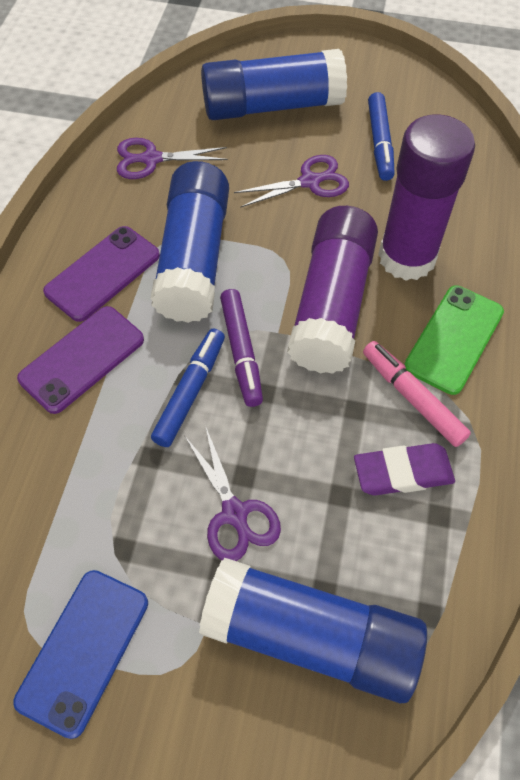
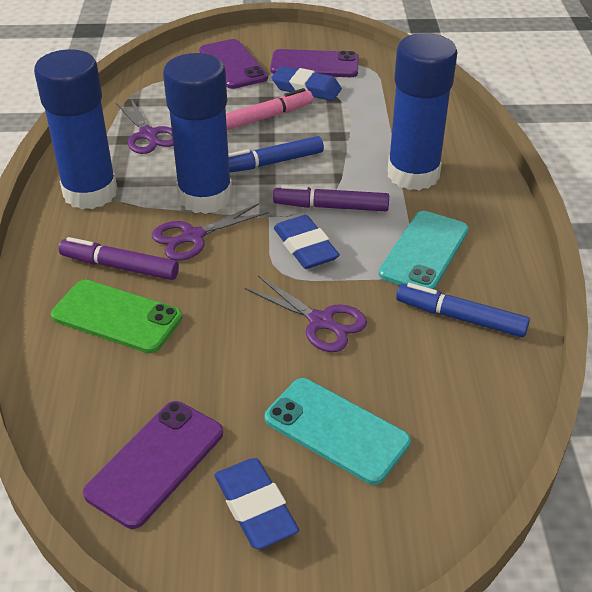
blue eraser: 0 -> 3
blue phone: 1 -> 0
purple eraser: 1 -> 0
purple glue stick: 2 -> 0
purple marker: 1 -> 2
purple phone: 2 -> 3
turquoise phone: 0 -> 2

